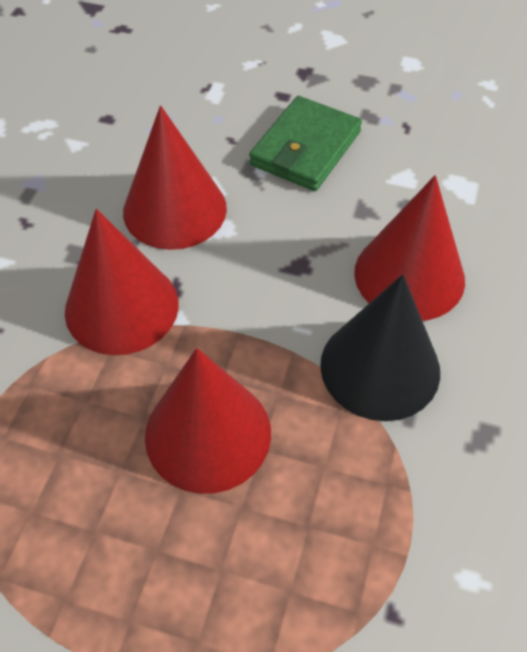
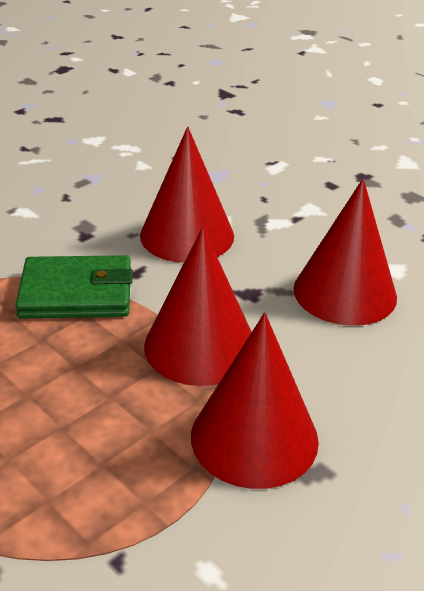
black cone: 1 -> 0

